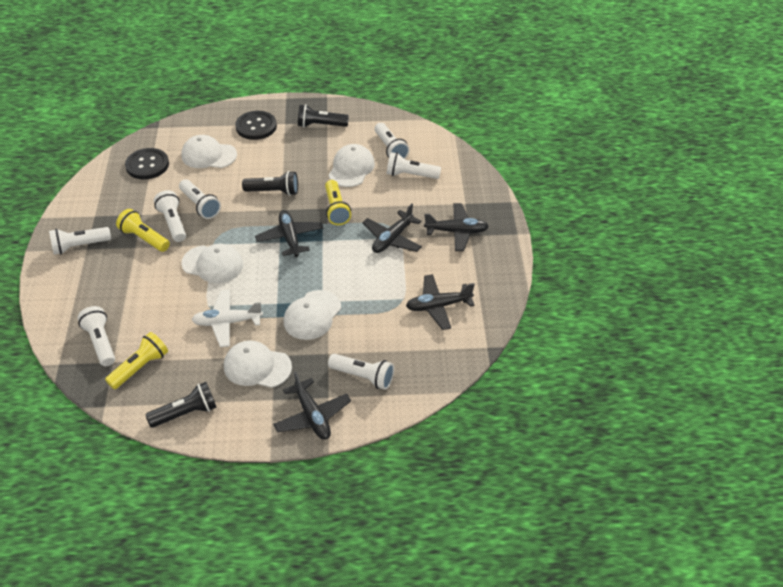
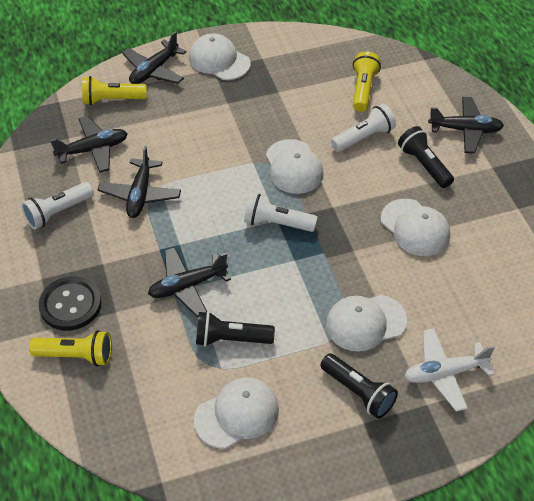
black button: 2 -> 1
white flashlight: 7 -> 3

